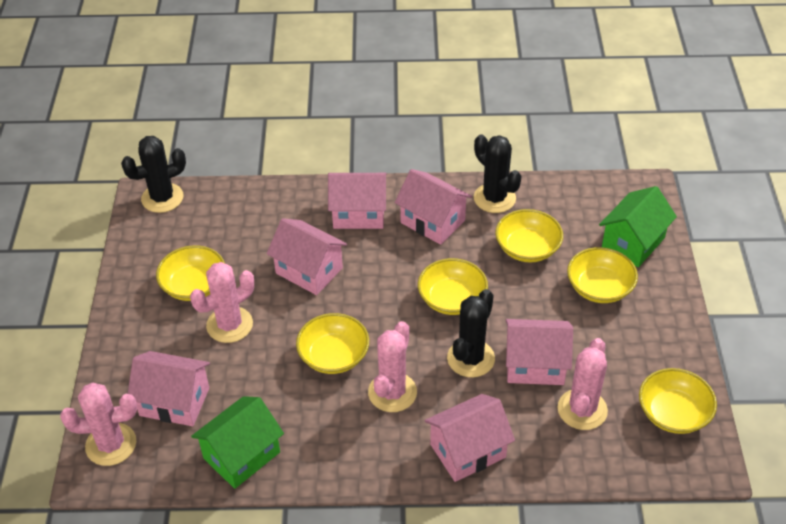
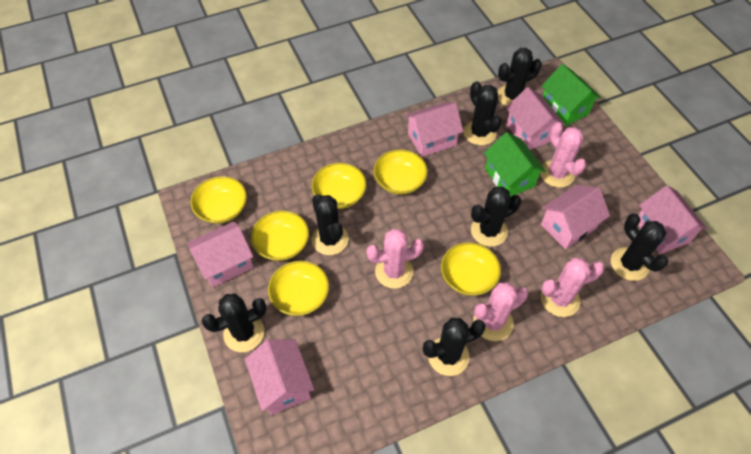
black cactus: 3 -> 7

